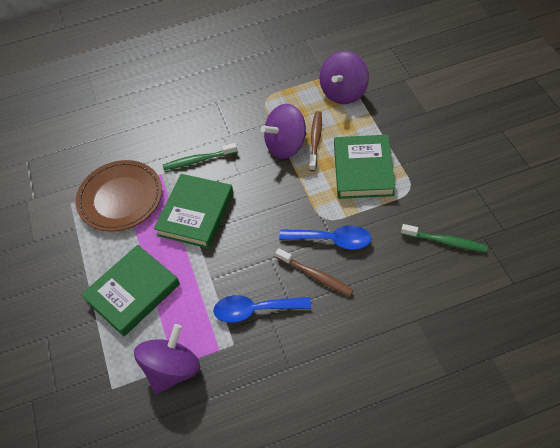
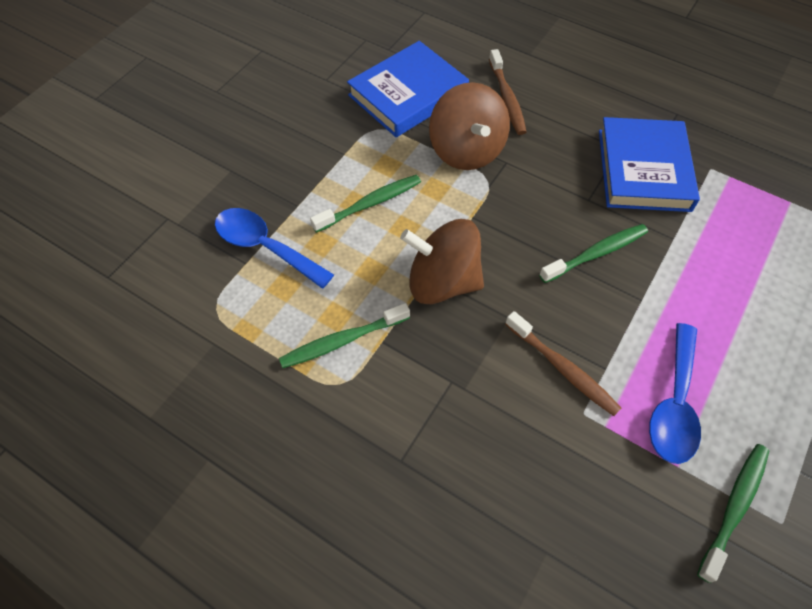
blue book: 0 -> 2
brown plate: 1 -> 0
brown spinning top: 0 -> 2
green book: 3 -> 0
green toothbrush: 2 -> 4
purple spinning top: 3 -> 0

